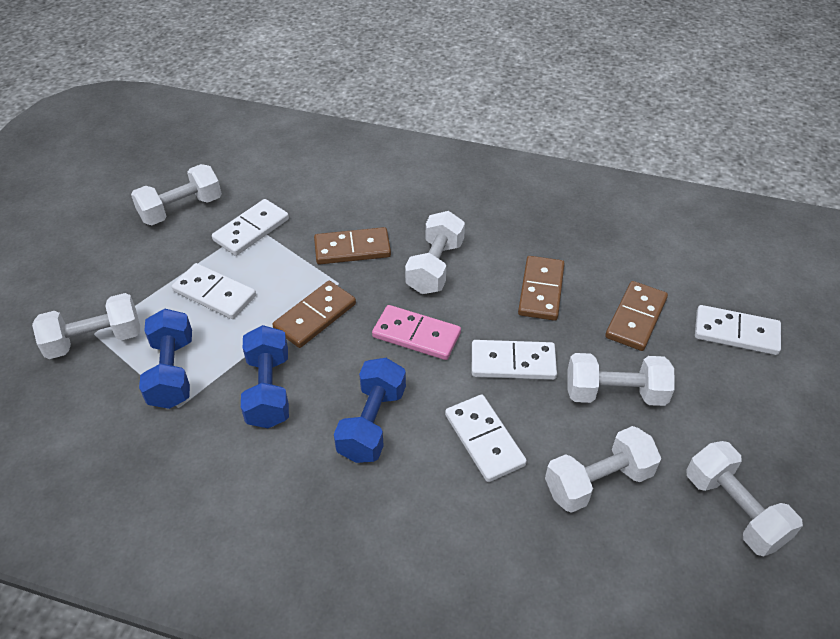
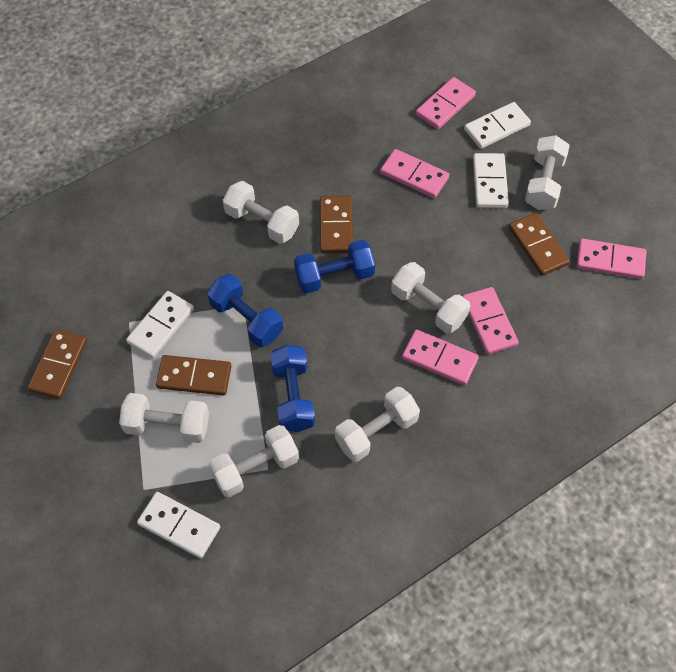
pink domino: 1 -> 5
white domino: 5 -> 4

